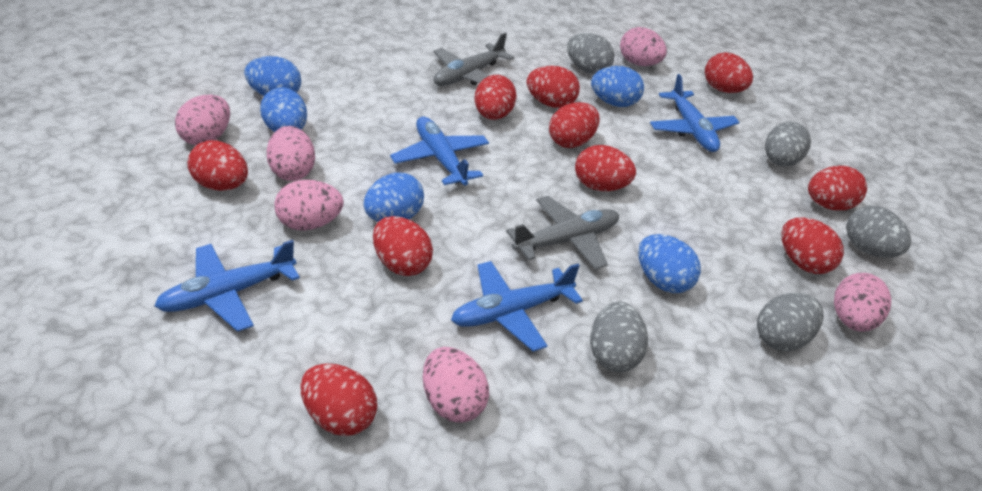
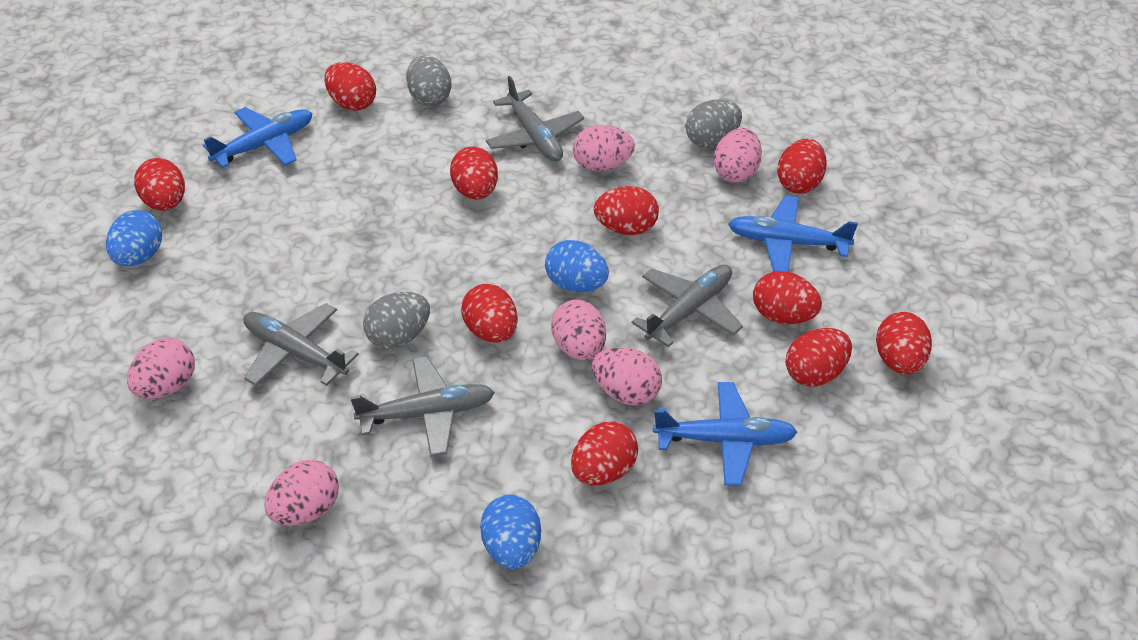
blue egg: 5 -> 3
blue plane: 4 -> 3
grey egg: 5 -> 3
grey plane: 2 -> 4

